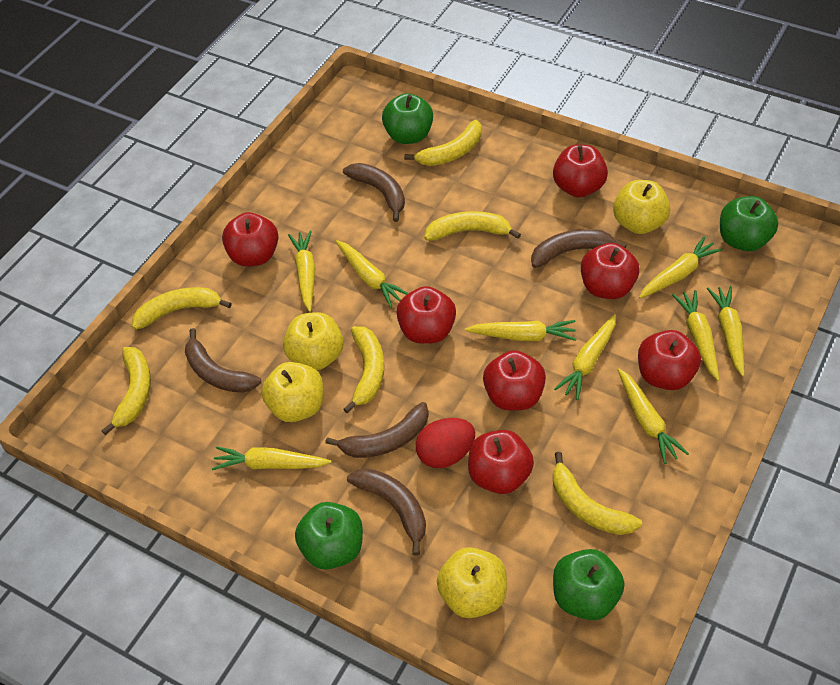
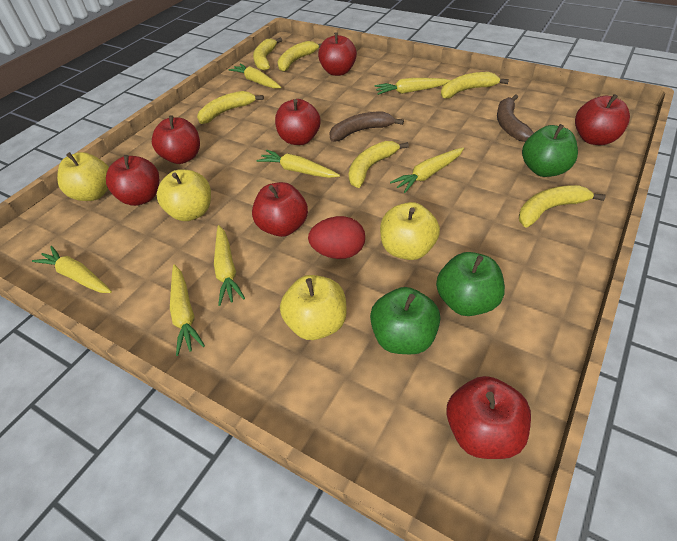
brown banana: 5 -> 2
green apple: 4 -> 3
yellow carrot: 9 -> 7

